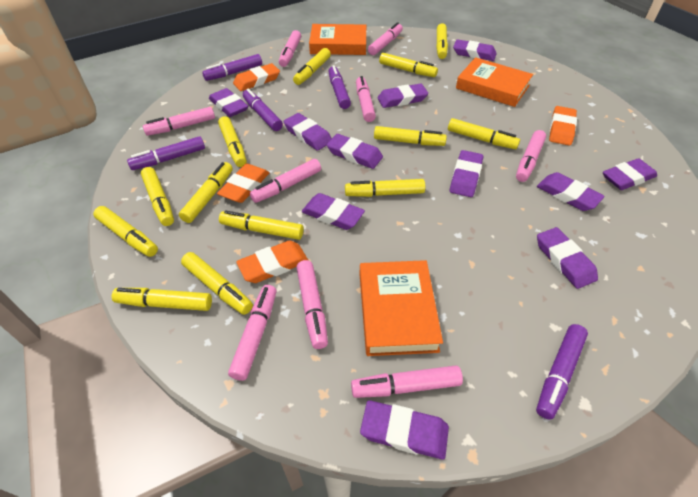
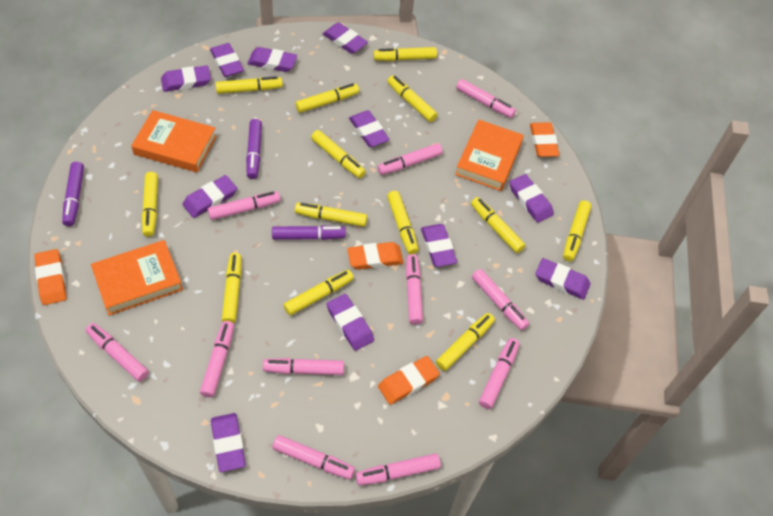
pink marker: 9 -> 11
purple marker: 5 -> 3

